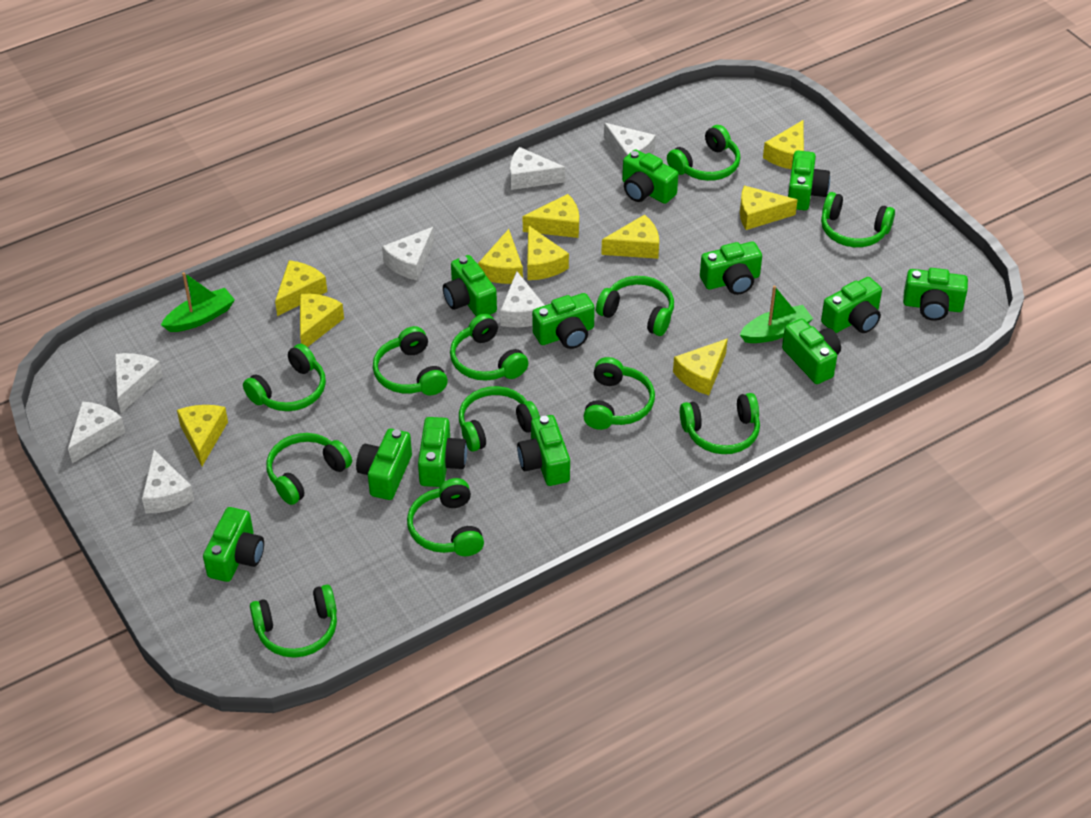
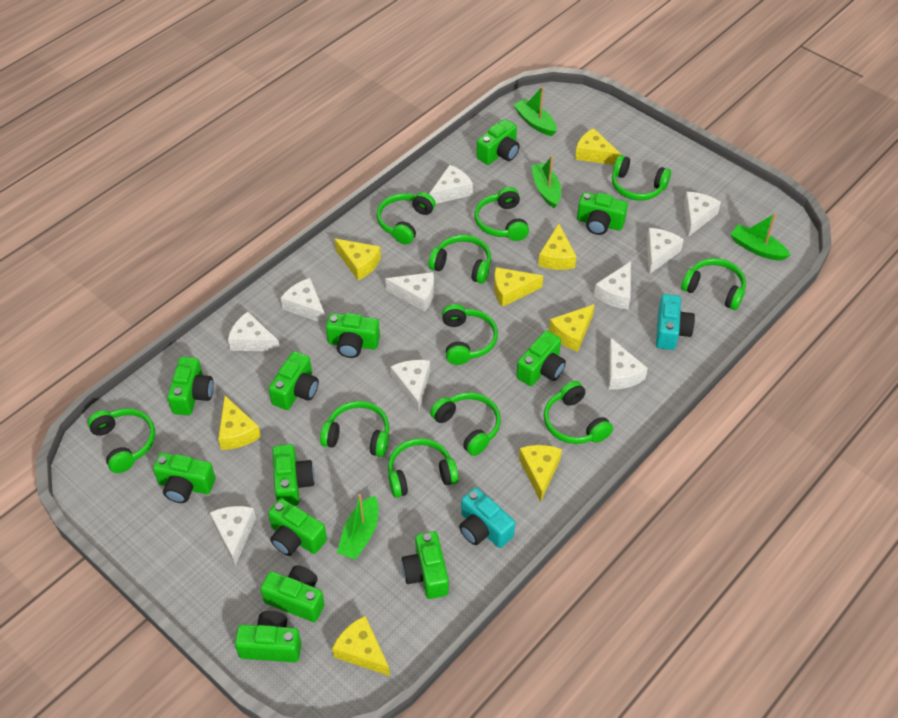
green boat: 2 -> 4
green headphones: 12 -> 11
turquoise camera: 0 -> 2
white cheese: 7 -> 10
yellow cheese: 10 -> 8

